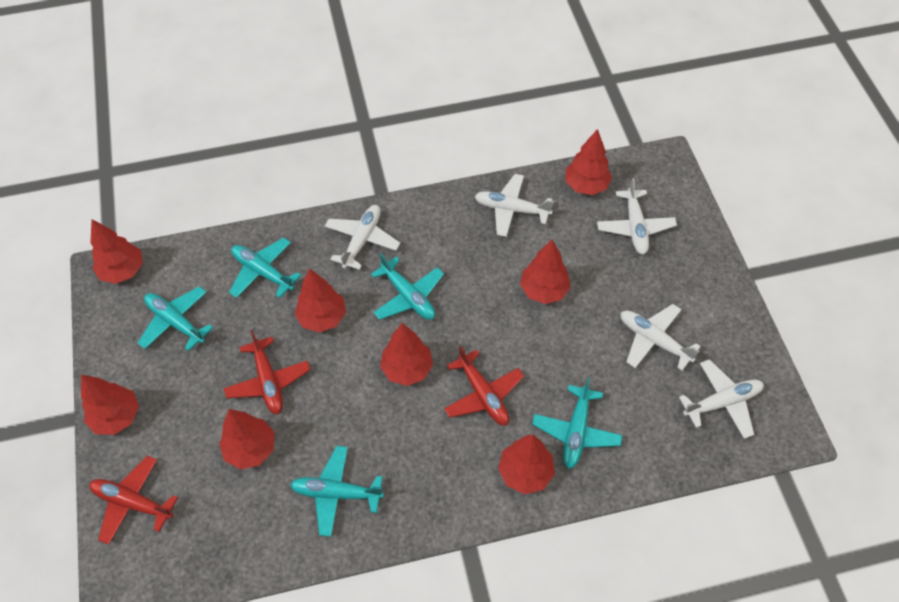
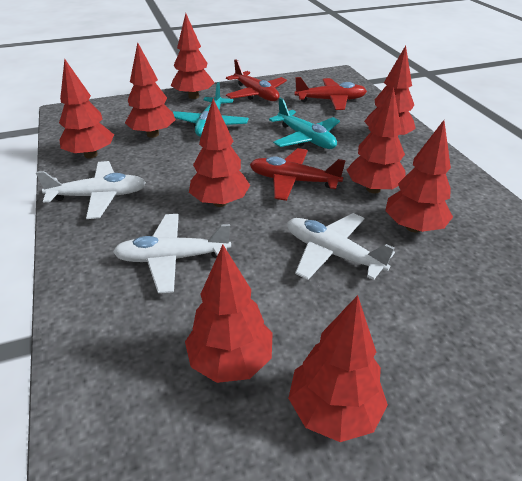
red tree: 8 -> 9
turquoise plane: 5 -> 2
white plane: 5 -> 3

